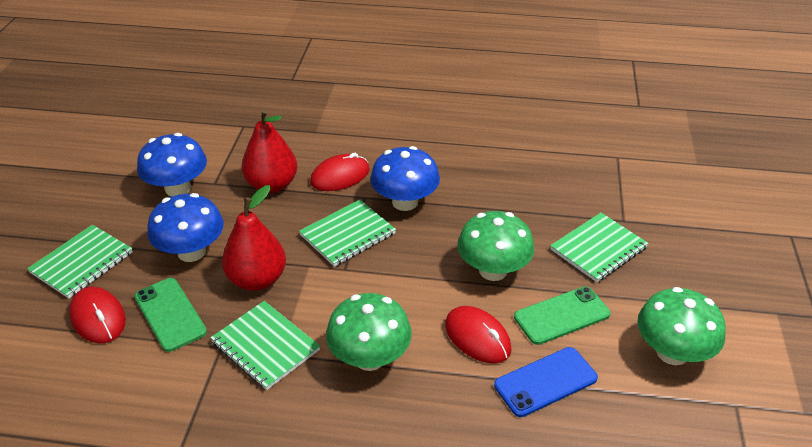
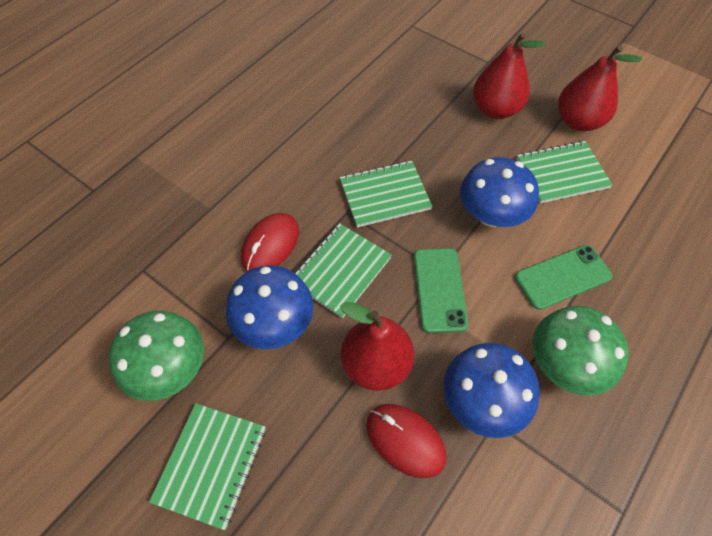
blue phone: 1 -> 0
green mushroom: 3 -> 2
red mouse: 3 -> 2
red pear: 2 -> 3

